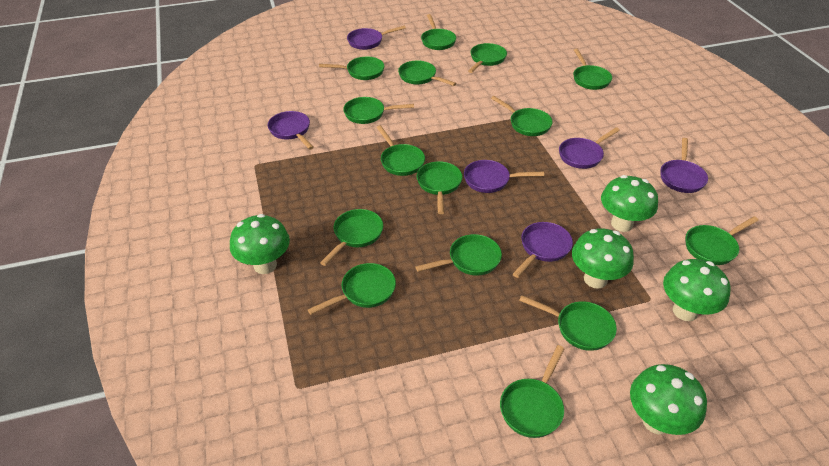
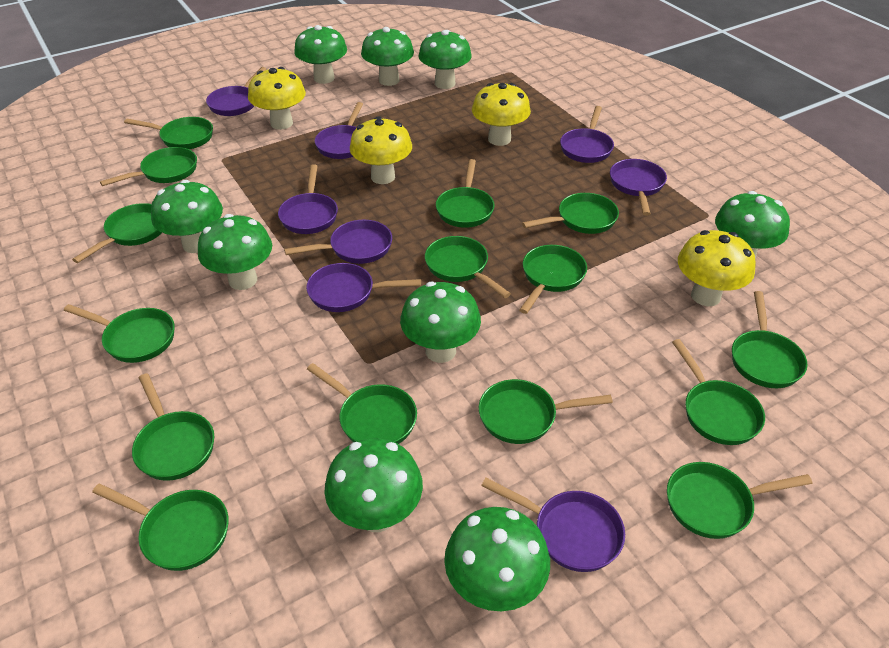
green mushroom: 5 -> 9
purple pan: 6 -> 8
yellow mushroom: 0 -> 4

